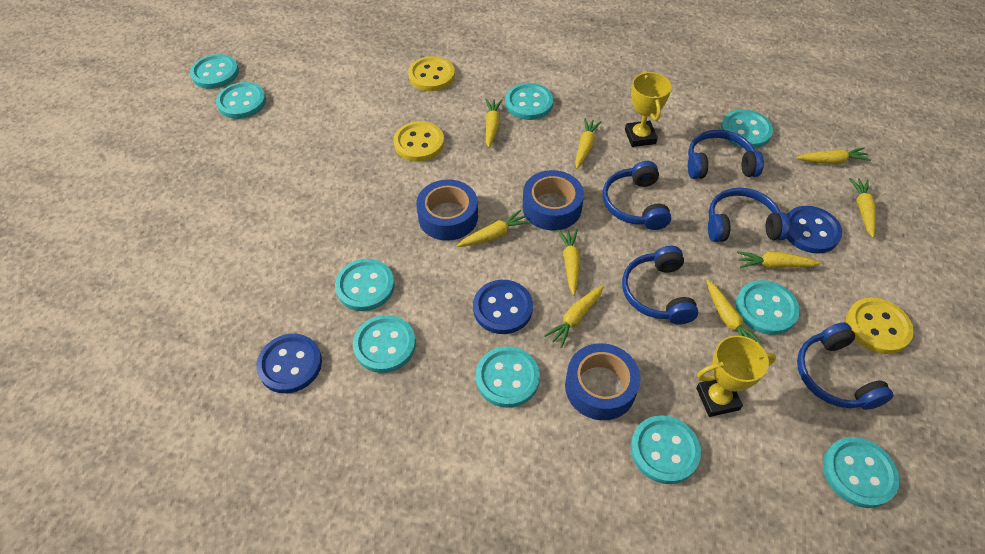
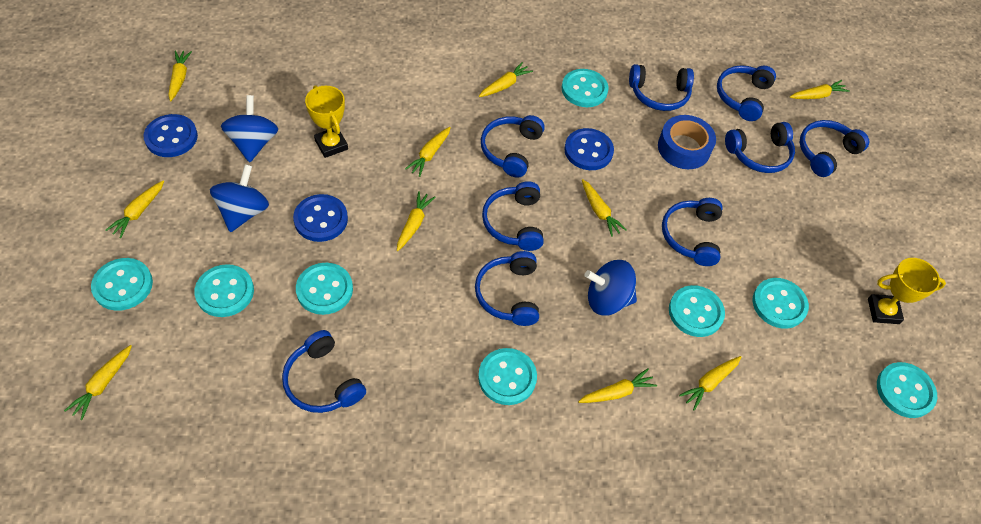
blue headphones: 5 -> 9
blue spinning top: 0 -> 3
blue tape: 3 -> 1
turquoise button: 10 -> 8
yellow button: 3 -> 0
yellow carrot: 9 -> 10

